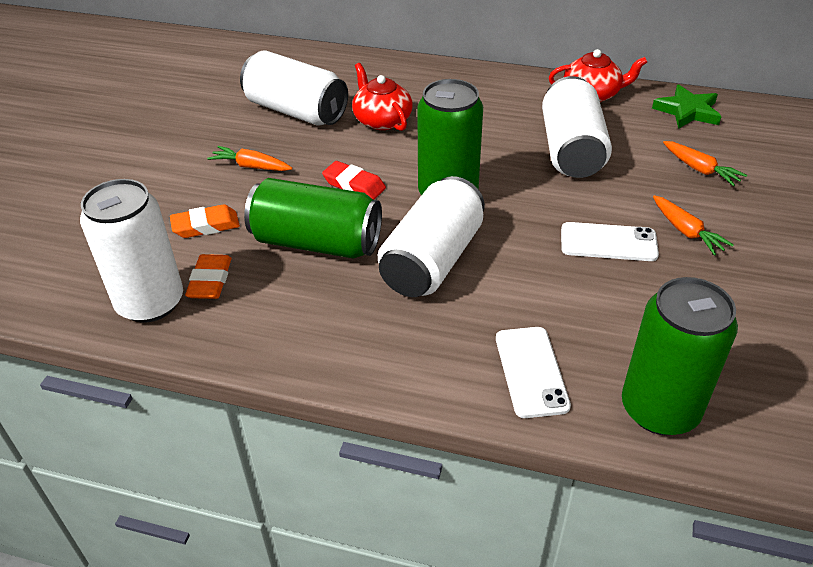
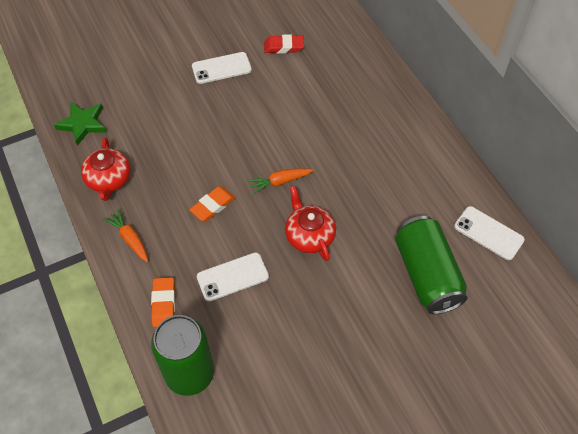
green can: 3 -> 2
orange carrot: 3 -> 2
white can: 4 -> 0
white phone: 2 -> 3

